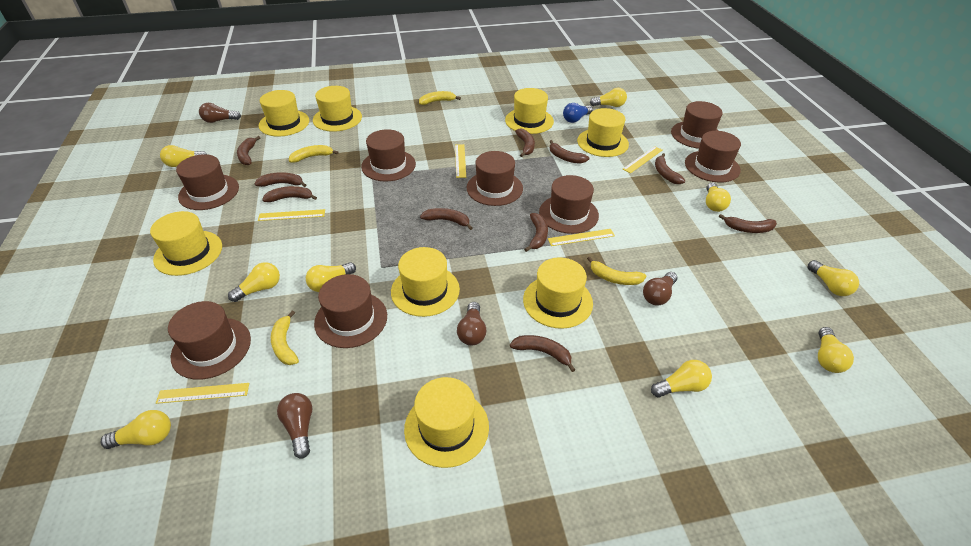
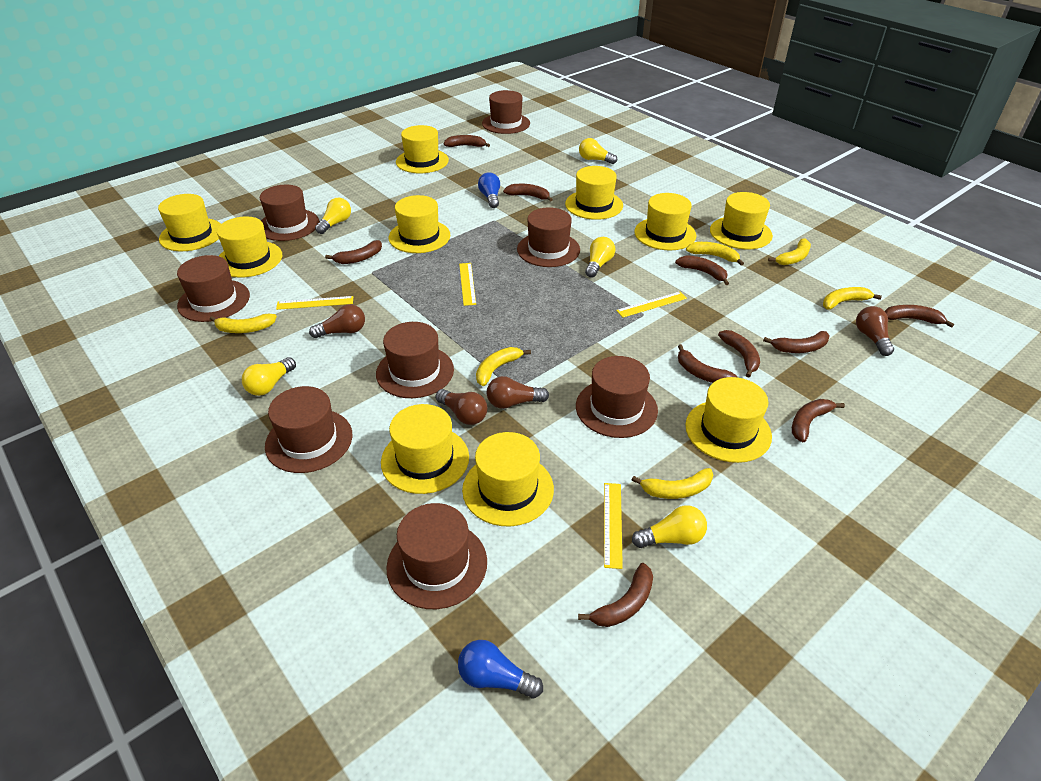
blue light bulb: 1 -> 2
yellow banana: 4 -> 6
yellow hat: 8 -> 10
yellow light bulb: 9 -> 5
yellow ruler: 5 -> 4

